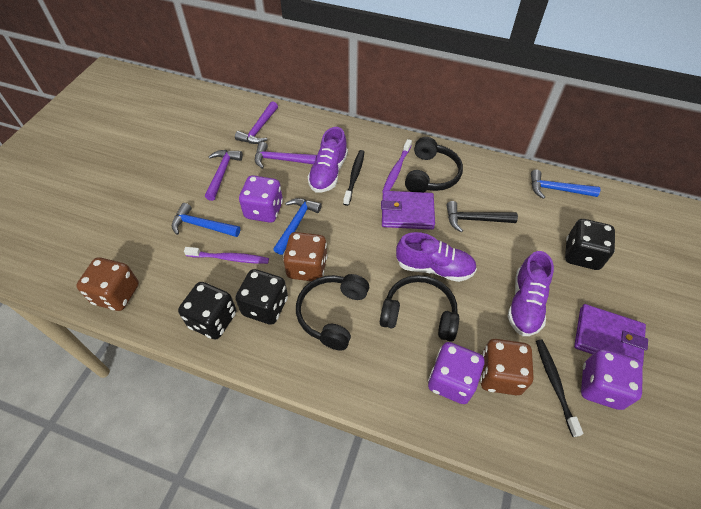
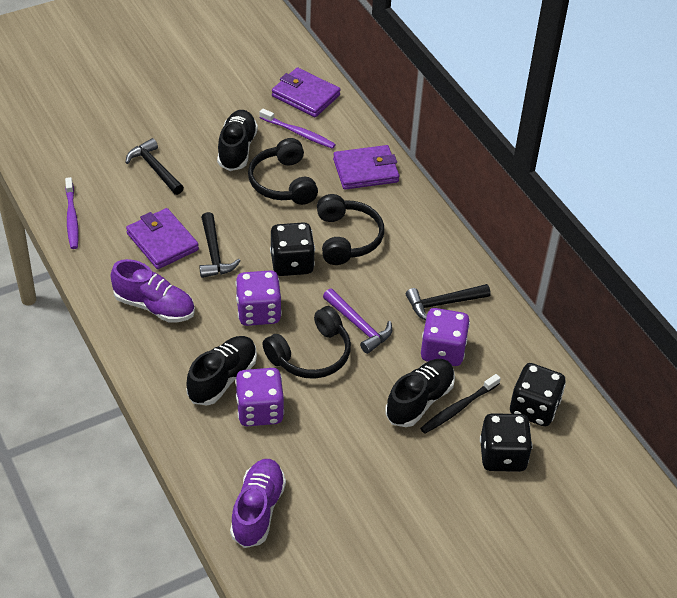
black hammer: 1 -> 3
black shoe: 0 -> 3
black toothbrush: 2 -> 1
blue hammer: 3 -> 0
brown dice: 3 -> 0
purple hammer: 3 -> 1
purple shoe: 3 -> 2
purple wallet: 2 -> 3

